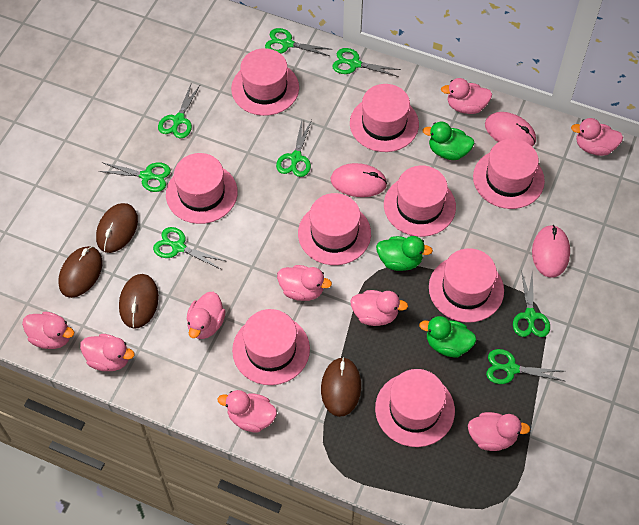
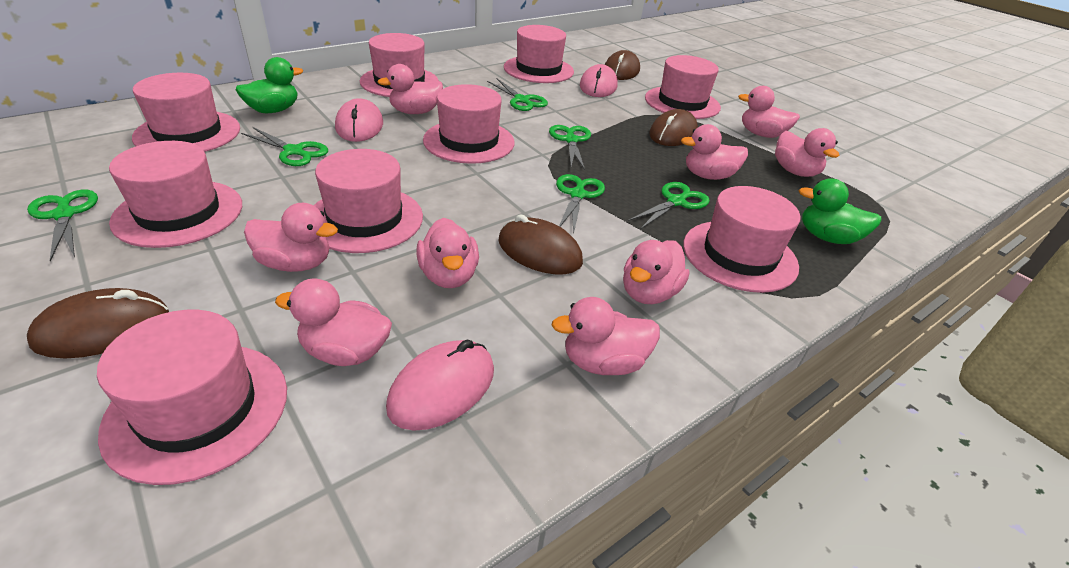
green duck: 3 -> 2
green scissors: 8 -> 6

